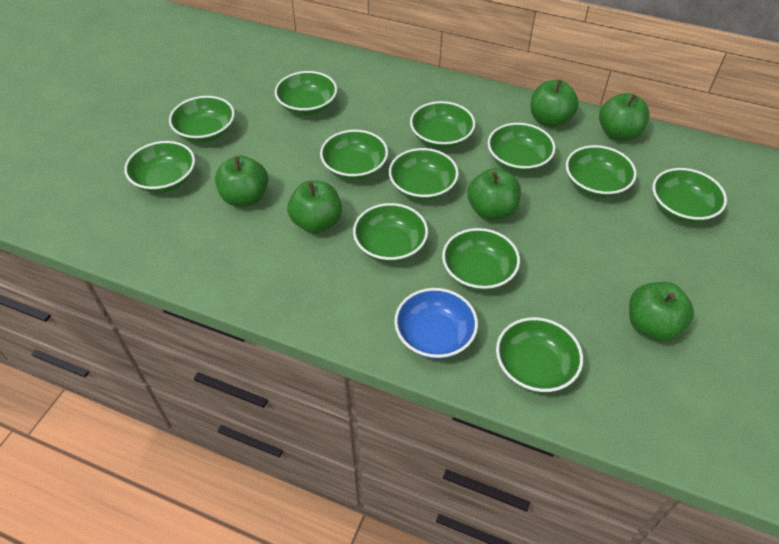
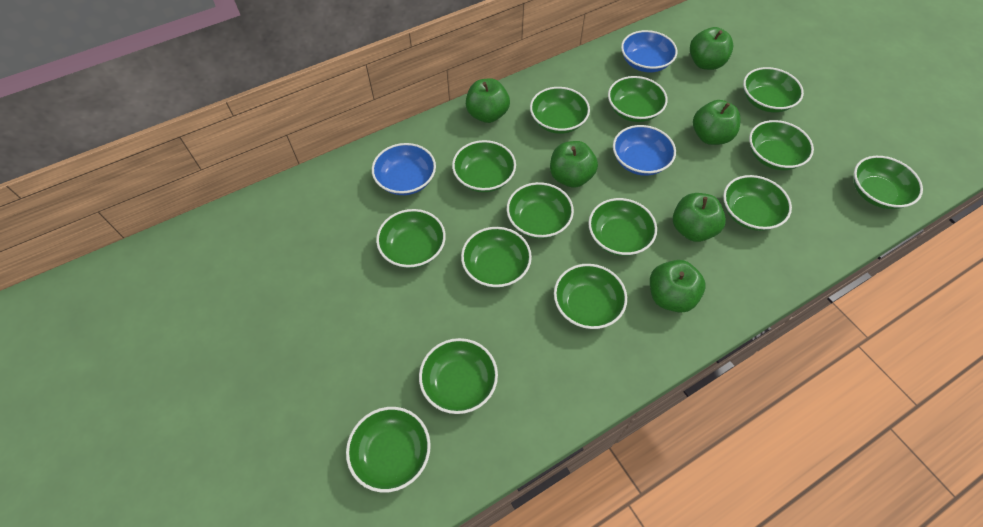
blue bowl: 1 -> 3
green bowl: 12 -> 14

